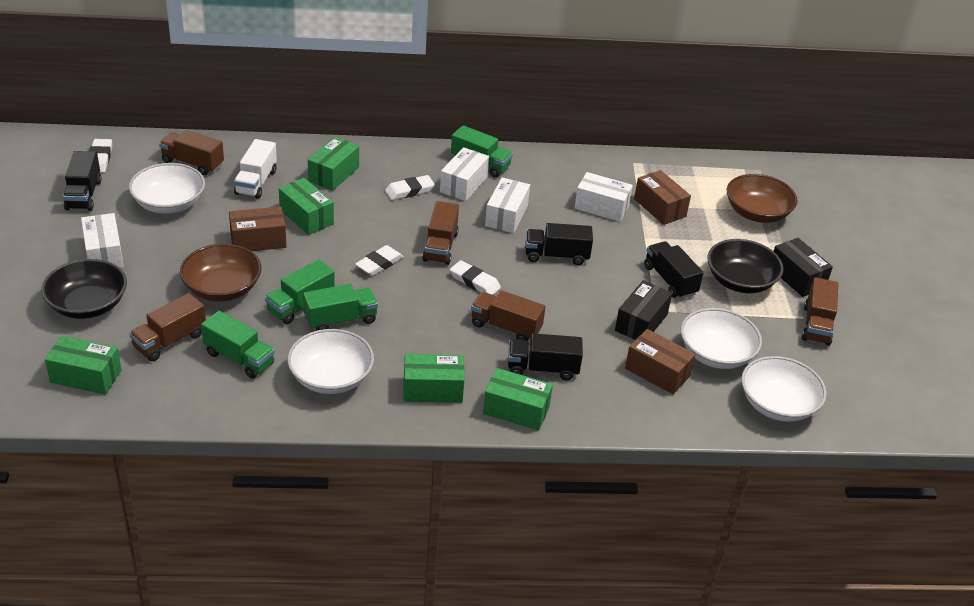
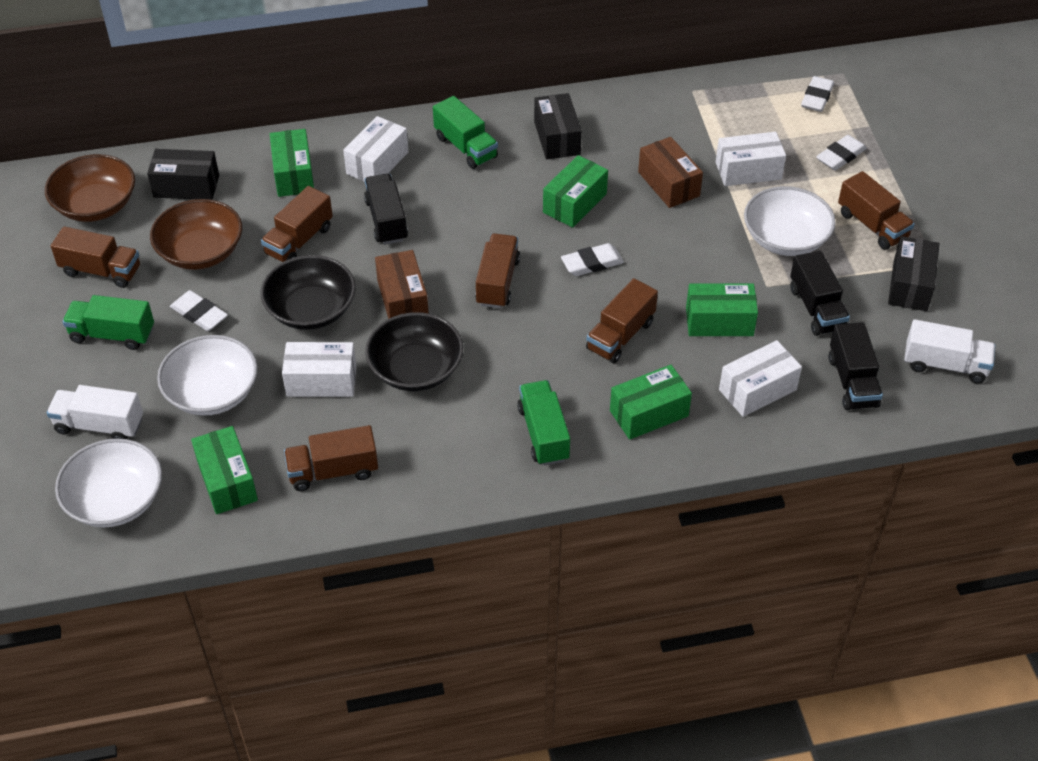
black box: 2 -> 3
black truck: 4 -> 3
brown box: 3 -> 2
brown truck: 5 -> 6
green truck: 4 -> 3
white bowl: 4 -> 3
white truck: 1 -> 2

